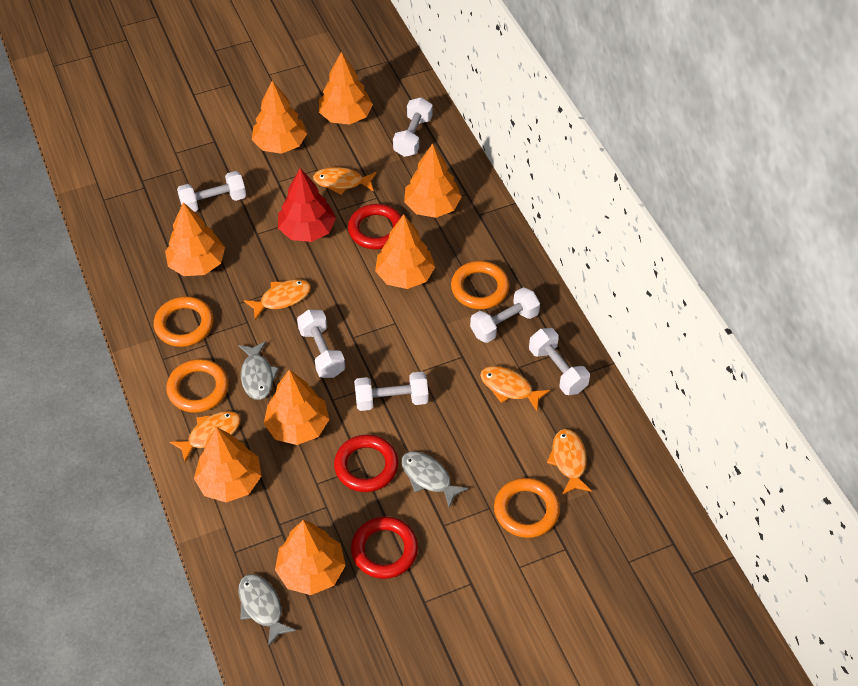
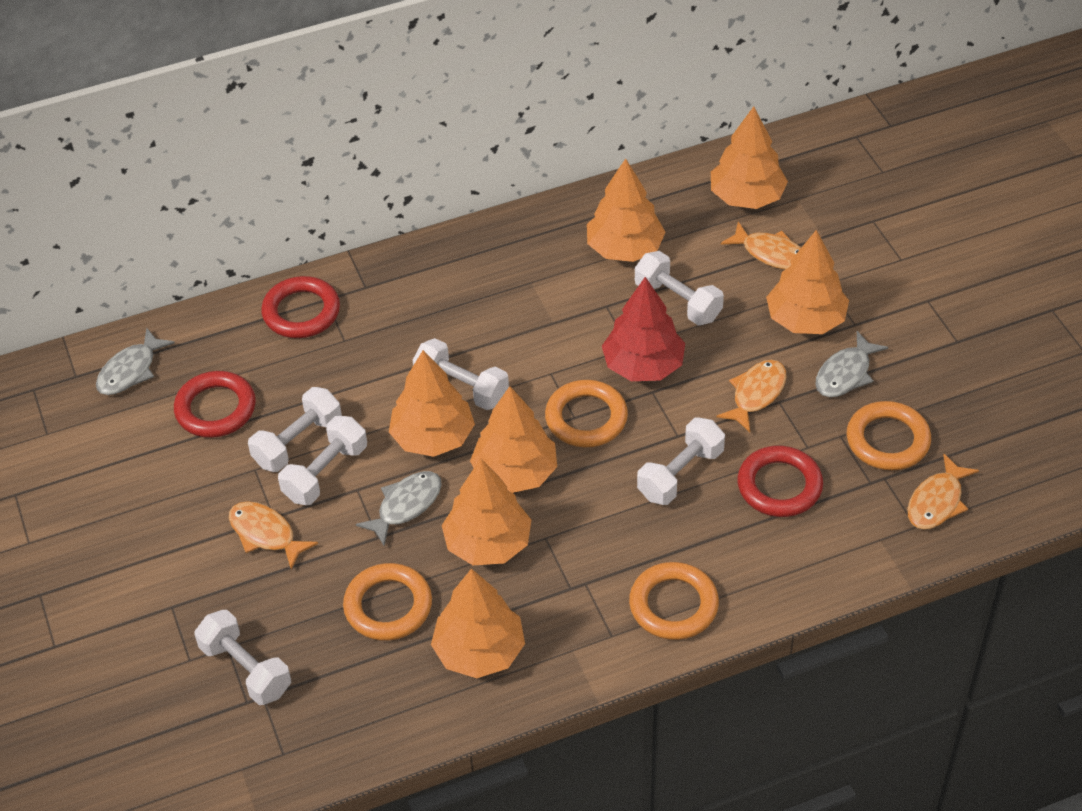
orange fish: 5 -> 4
orange tree: 8 -> 7

